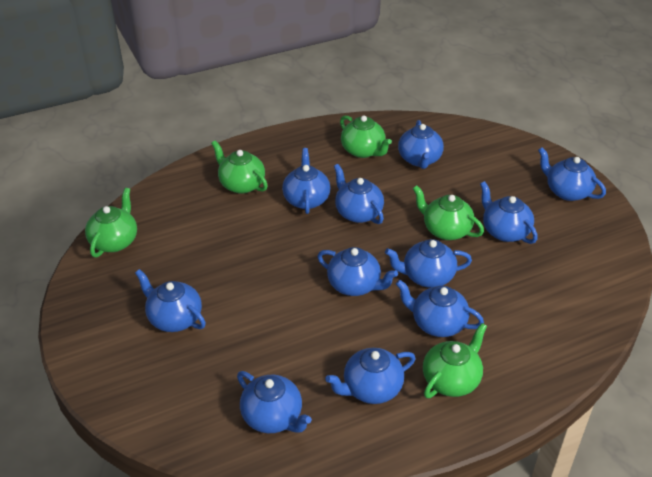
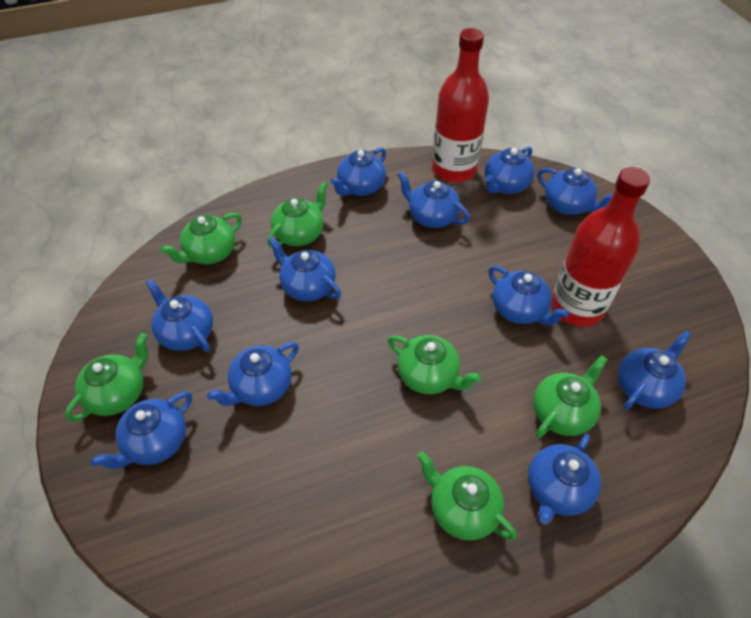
green teapot: 5 -> 6
red bottle: 0 -> 2

